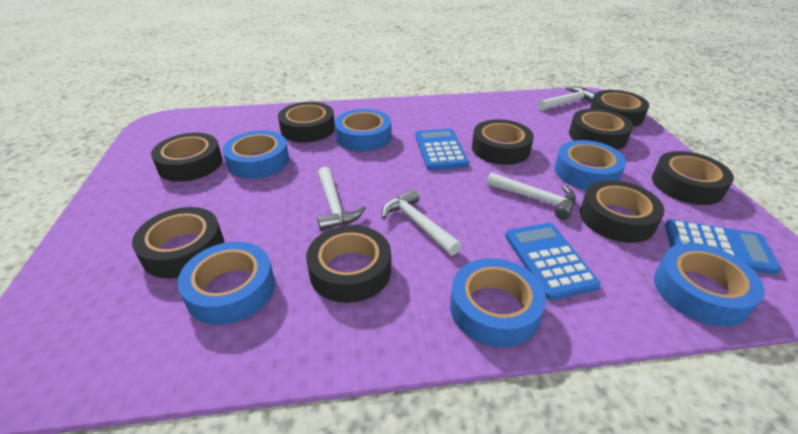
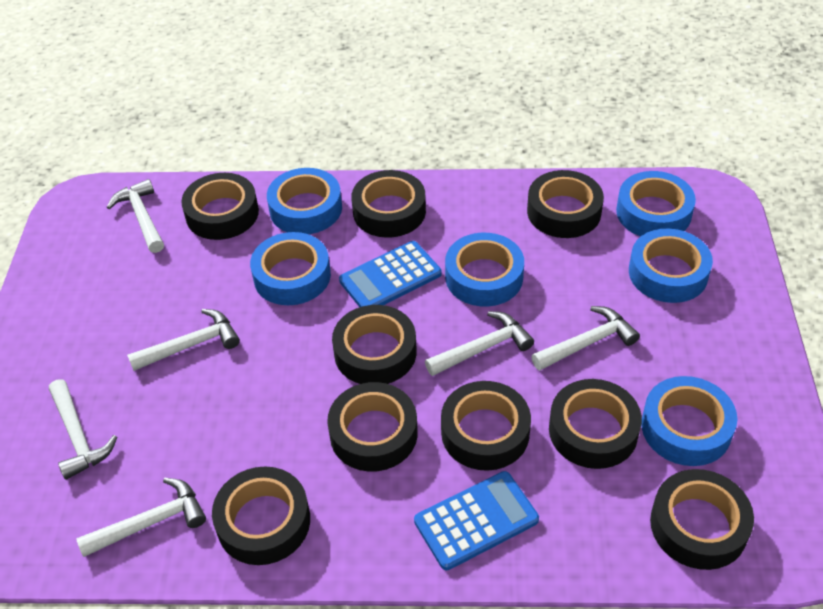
blue calculator: 3 -> 2
white hammer: 4 -> 6

